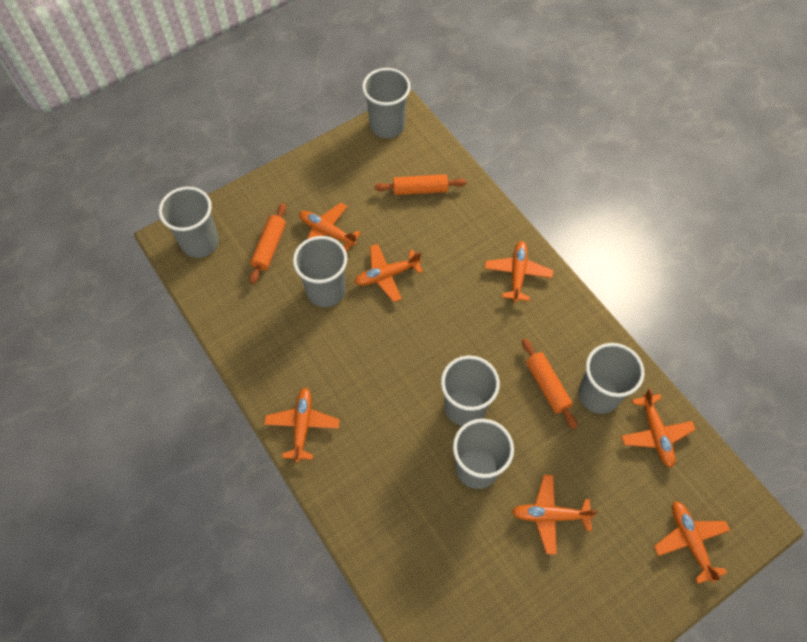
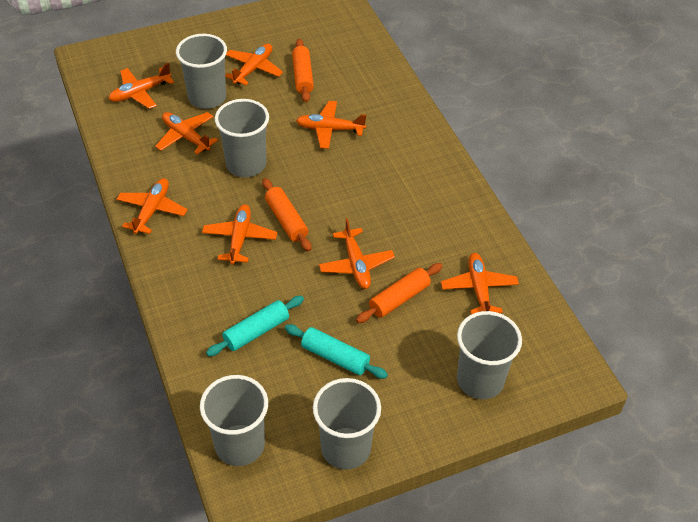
grey cup: 6 -> 5
orange plane: 7 -> 8
turquoise rolling pin: 0 -> 2

